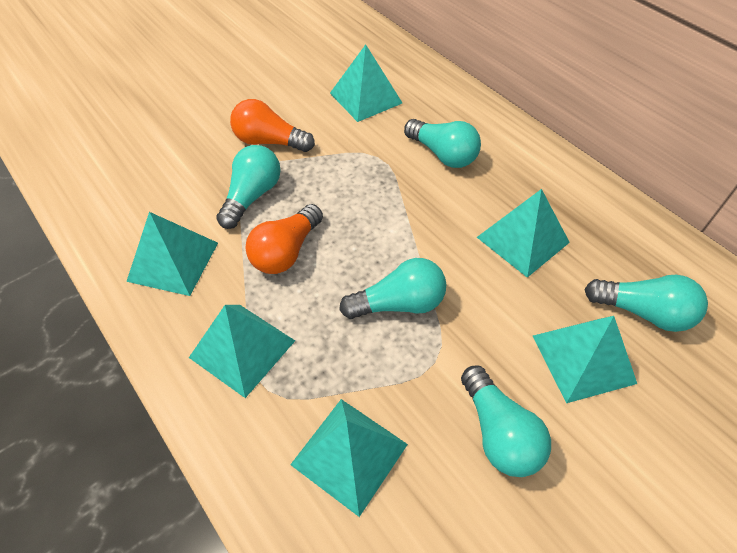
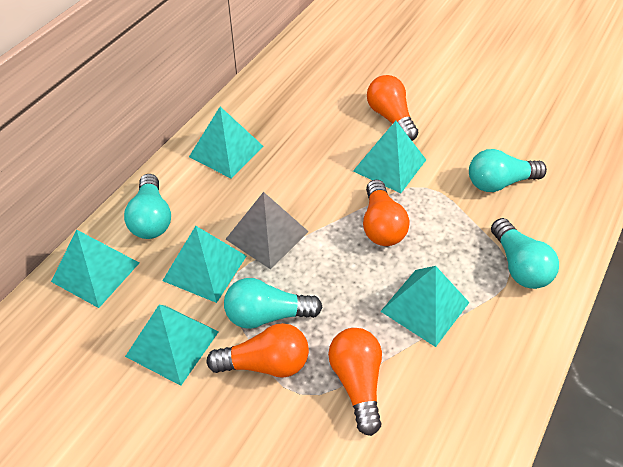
grey pyramid: 0 -> 1
orange light bulb: 2 -> 4
turquoise light bulb: 5 -> 4

